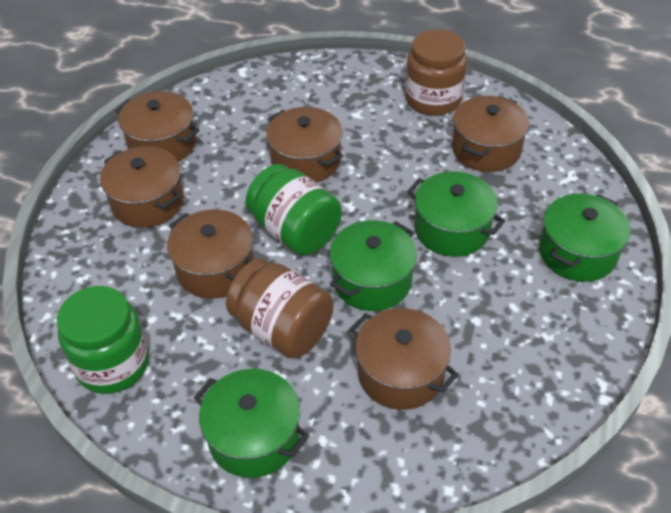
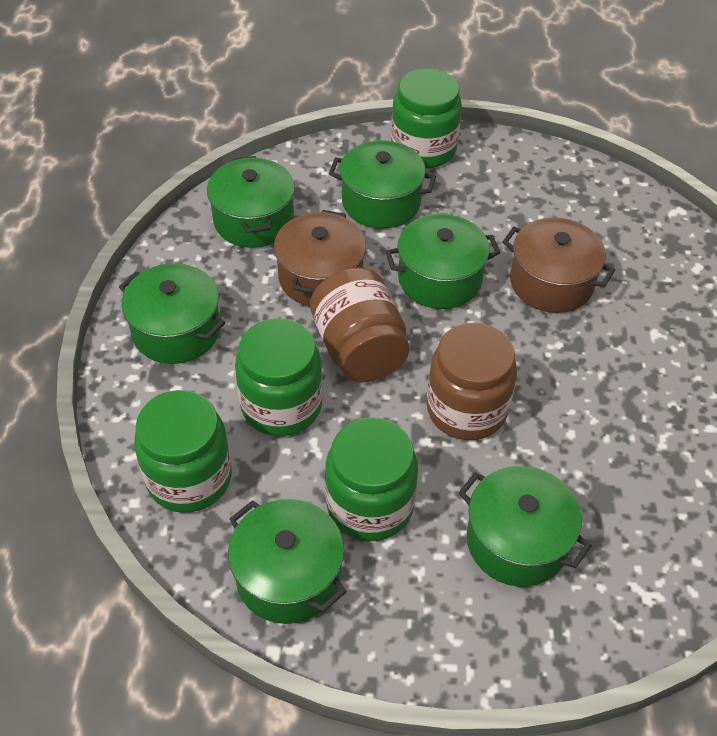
brown pot: 6 -> 2
green jar: 2 -> 4
green pot: 4 -> 6

